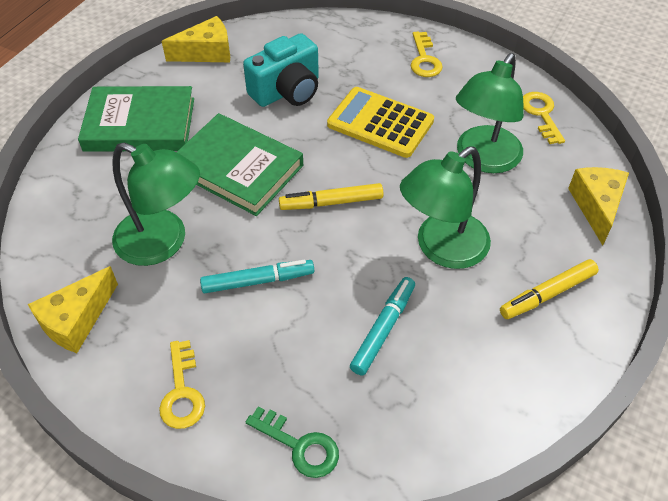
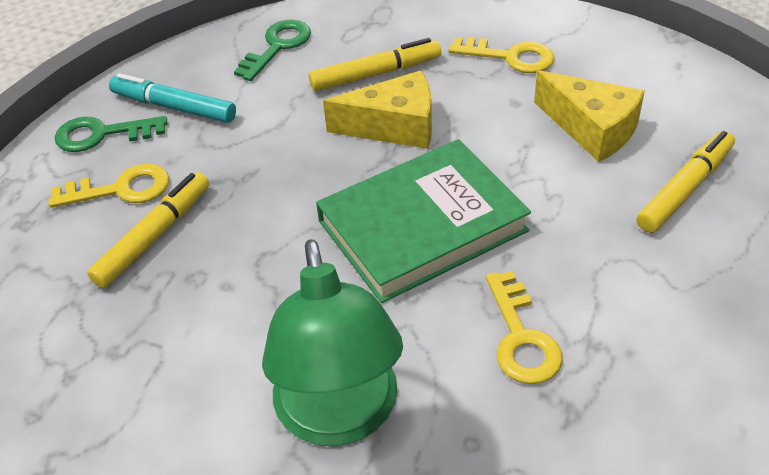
green book: 2 -> 1
green key: 1 -> 2
green lamp: 3 -> 1
turquoise camera: 1 -> 0
turquoise marker: 2 -> 1
yellow calculator: 1 -> 0
yellow cheese: 3 -> 2
yellow marker: 2 -> 3

